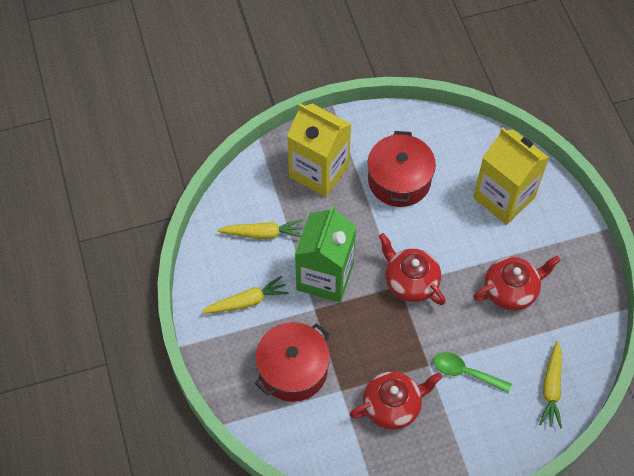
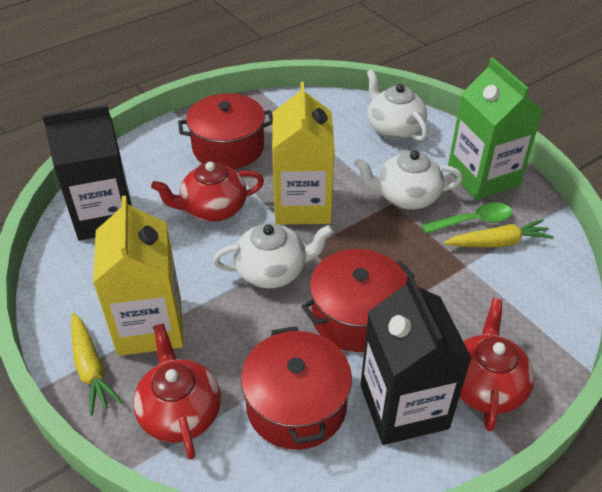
black carton: 0 -> 2
red pot: 2 -> 3
white teapot: 0 -> 3
yellow carrot: 3 -> 2

